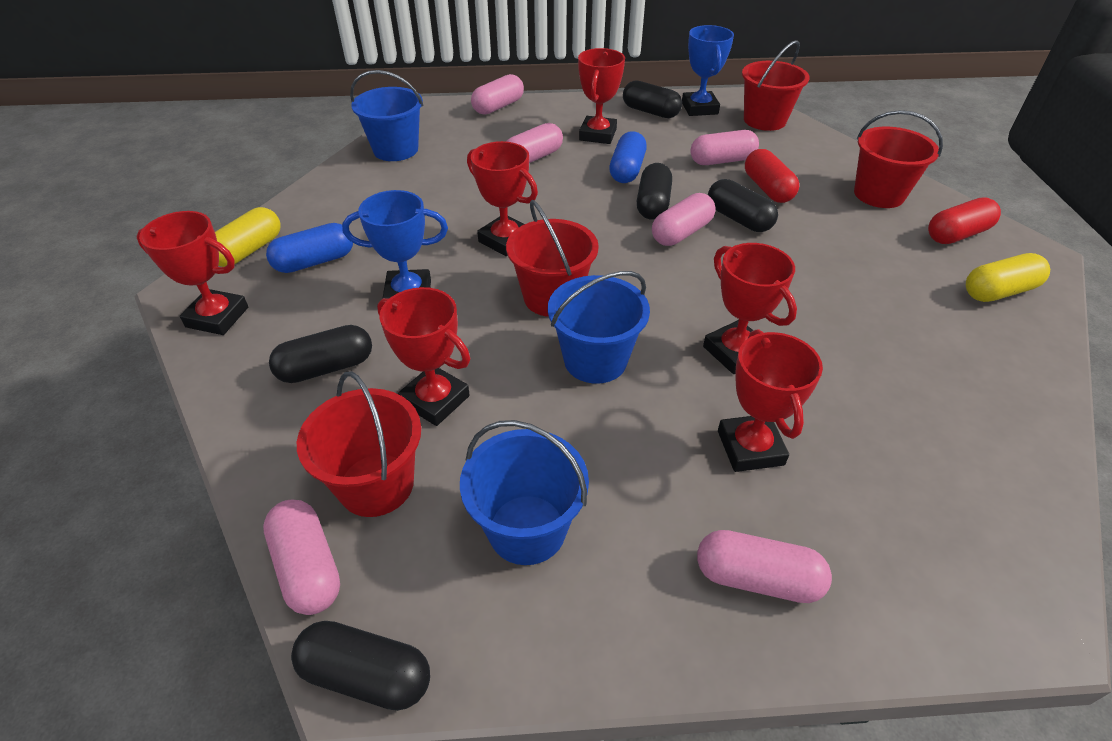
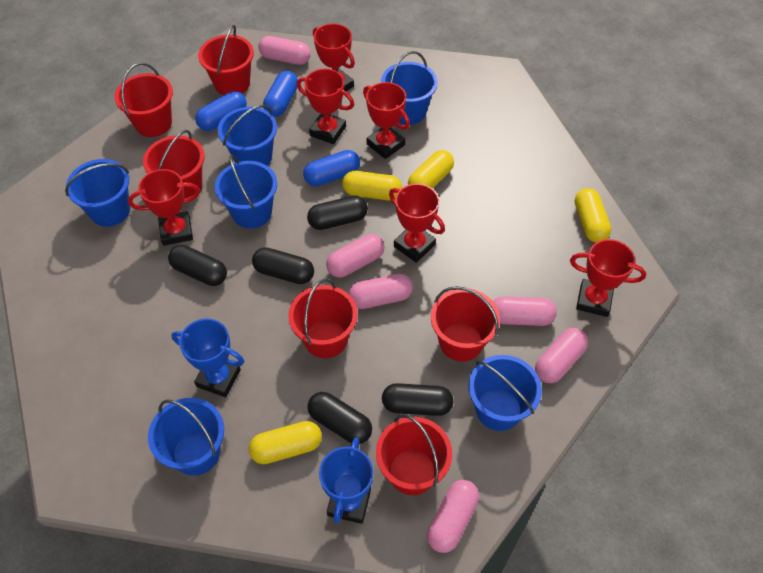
blue bucket: 3 -> 6
blue capsule: 2 -> 3
red bucket: 4 -> 6
red capsule: 2 -> 0
yellow capsule: 2 -> 4

